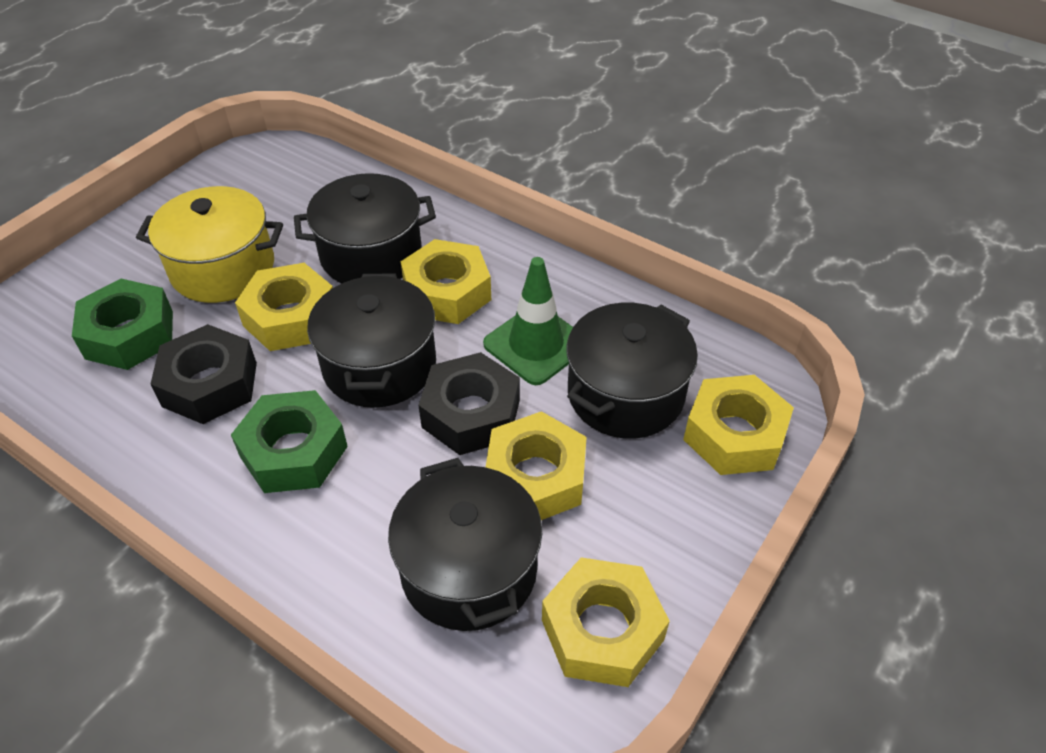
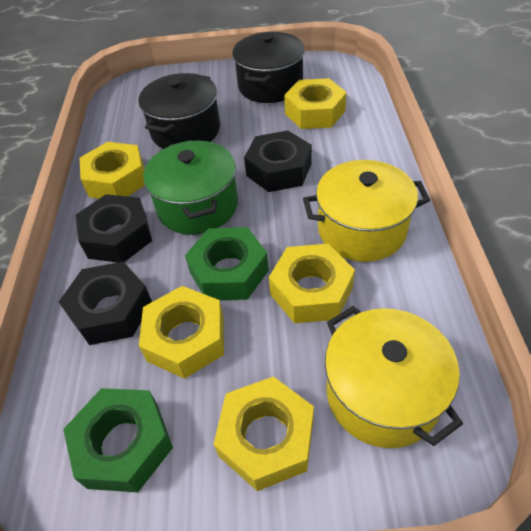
black nut: 2 -> 3
black pot: 4 -> 2
green pot: 0 -> 1
green traffic cone: 1 -> 0
yellow pot: 1 -> 2

